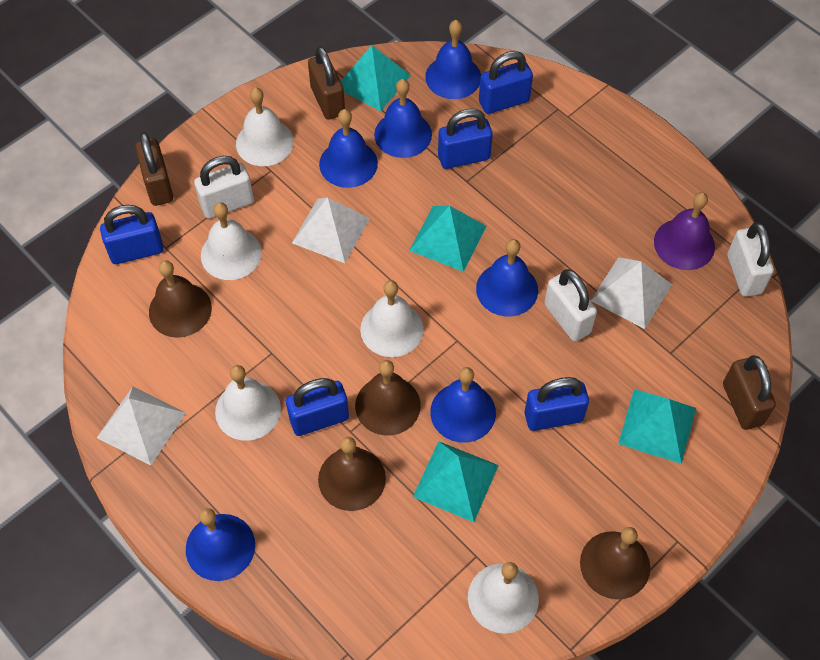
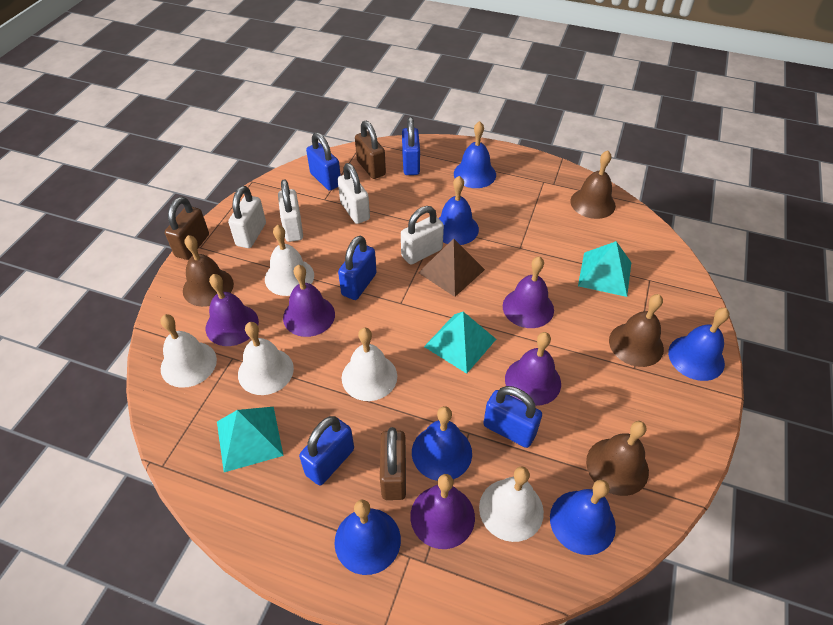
brown pyramid: 0 -> 1
purple bell: 1 -> 5
turquoise pyramid: 4 -> 3
white padlock: 3 -> 4
white pyramid: 3 -> 0

